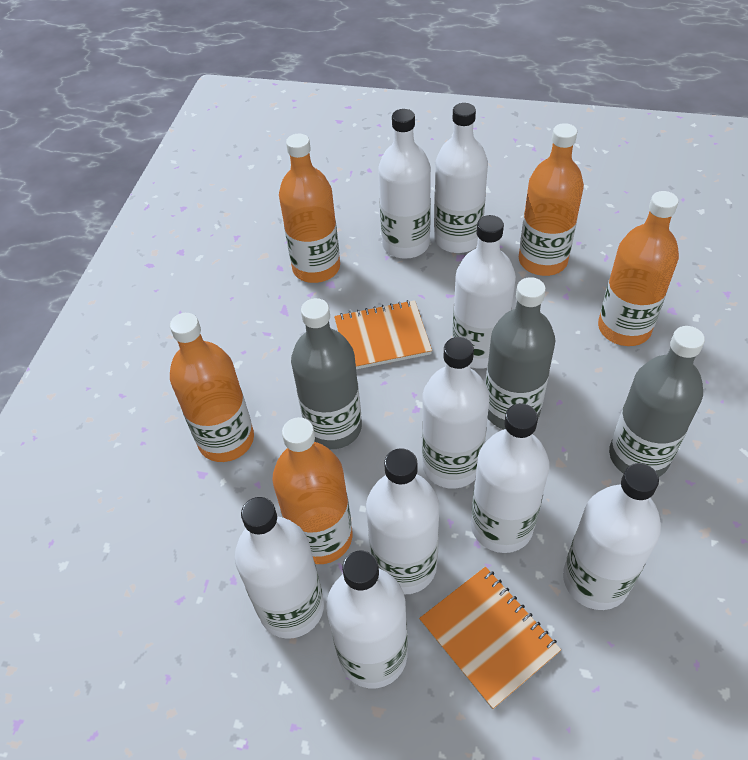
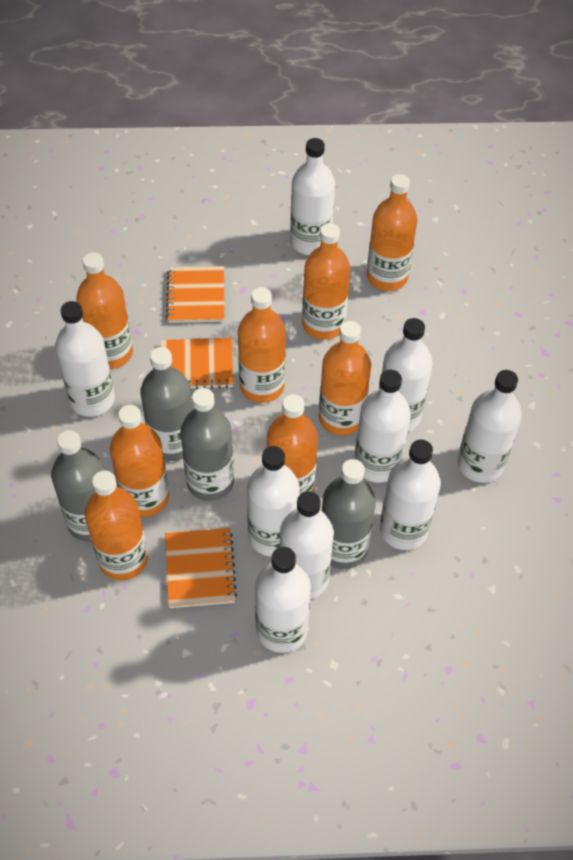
grey bottle: 3 -> 4
orange bottle: 5 -> 8
orange notebook: 2 -> 3

